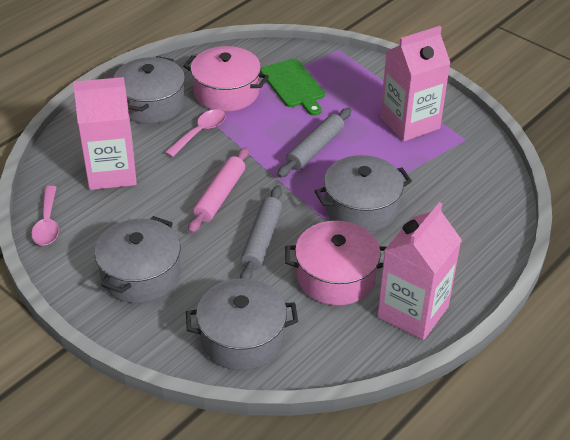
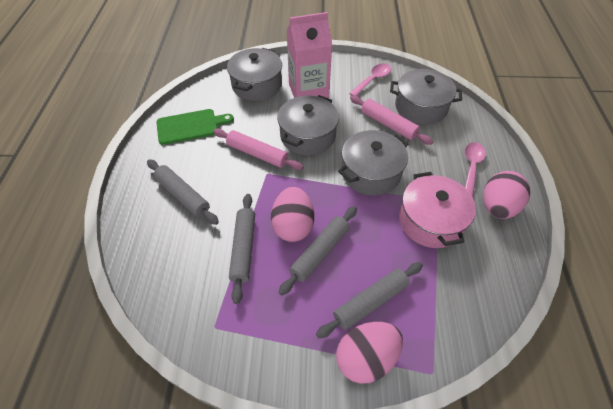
grey rolling pin: 2 -> 4
pink carton: 3 -> 1
pink egg: 0 -> 3
pink pot: 2 -> 1
pink rolling pin: 1 -> 2

